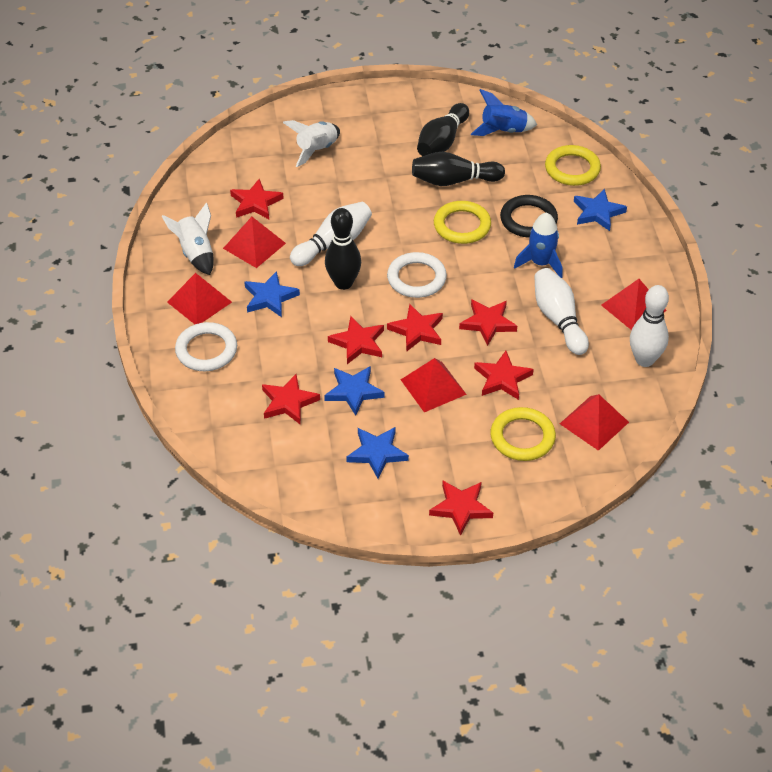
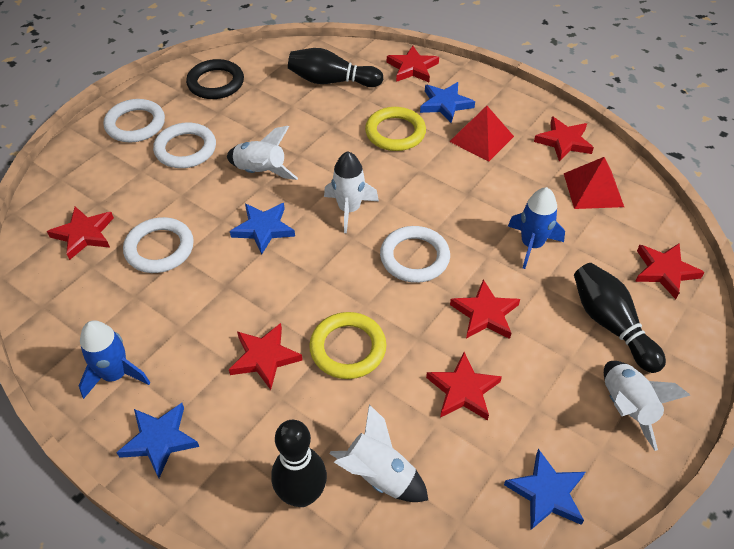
red pyramid: 5 -> 2
white bowling pin: 3 -> 0
white ring: 2 -> 4
white rocket: 2 -> 4
yellow ring: 3 -> 2

